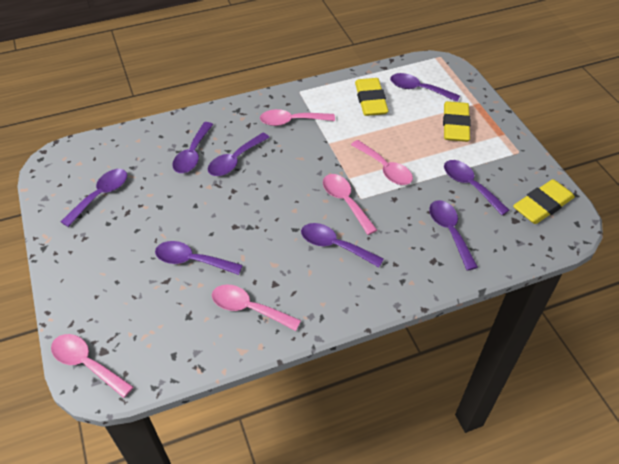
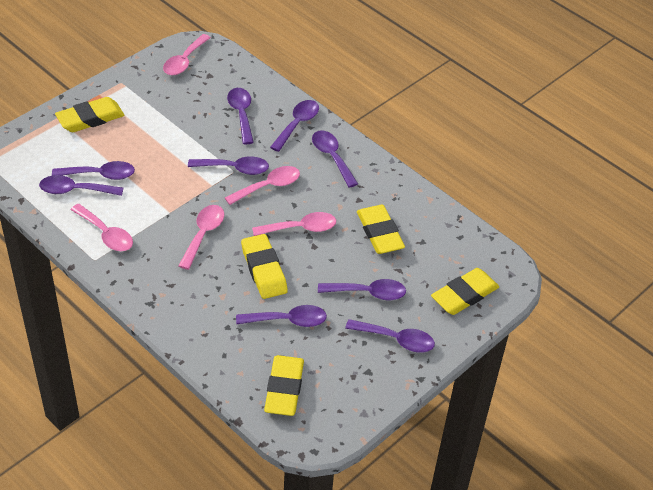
purple spoon: 8 -> 9
yellow eraser: 3 -> 5

